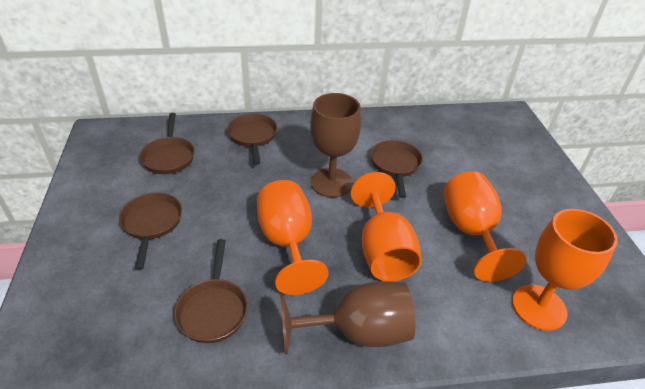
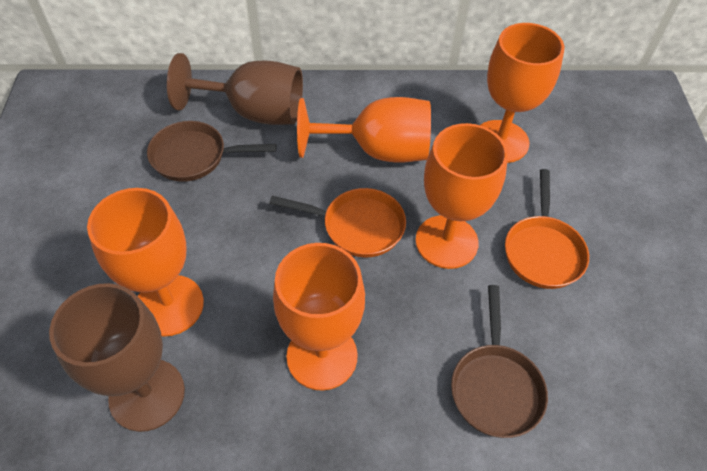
brown pan: 5 -> 2
orange goblet: 4 -> 5
orange pan: 0 -> 2

